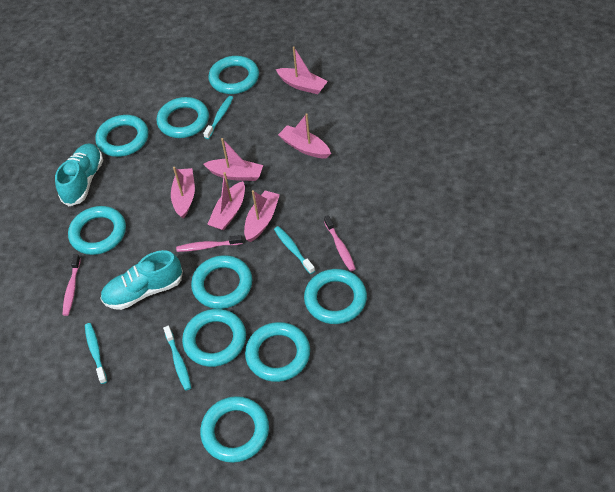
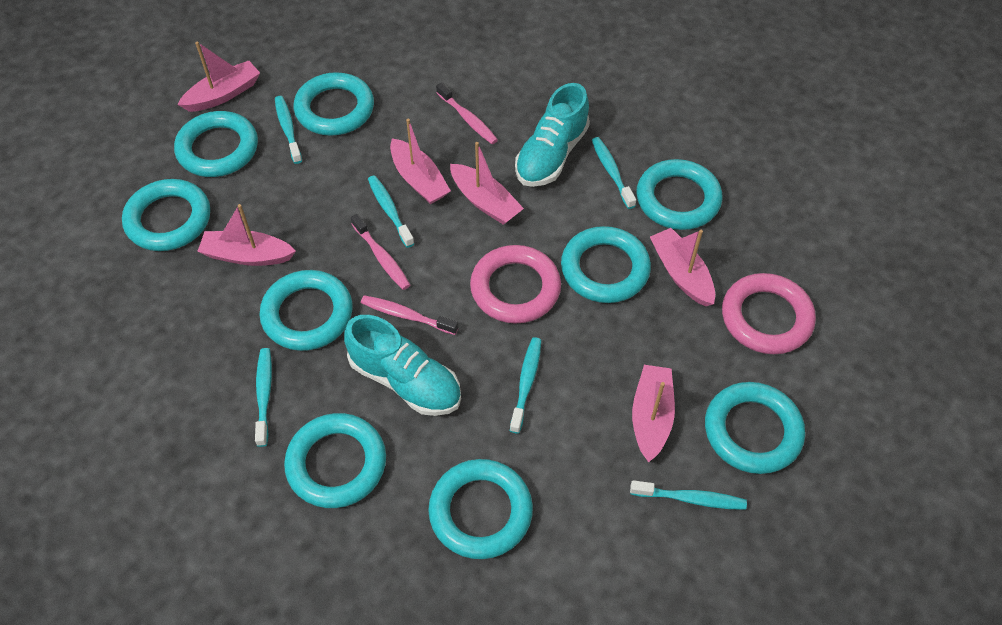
pink ring: 0 -> 2
turquoise toothbrush: 4 -> 6

